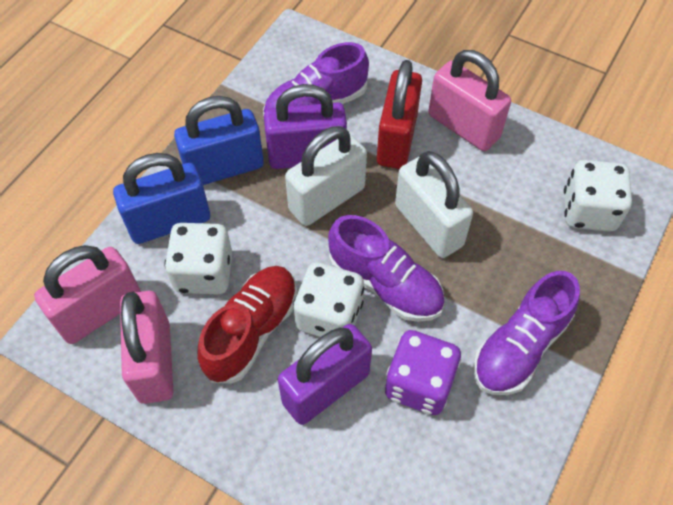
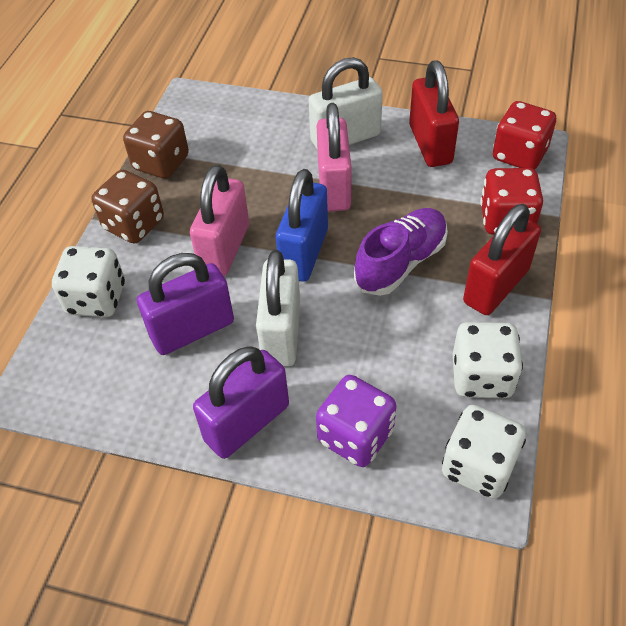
blue padlock: 2 -> 1
brown dice: 0 -> 2
pink padlock: 3 -> 2
purple shoe: 3 -> 1
red dice: 0 -> 2
red padlock: 1 -> 2
red shoe: 1 -> 0

